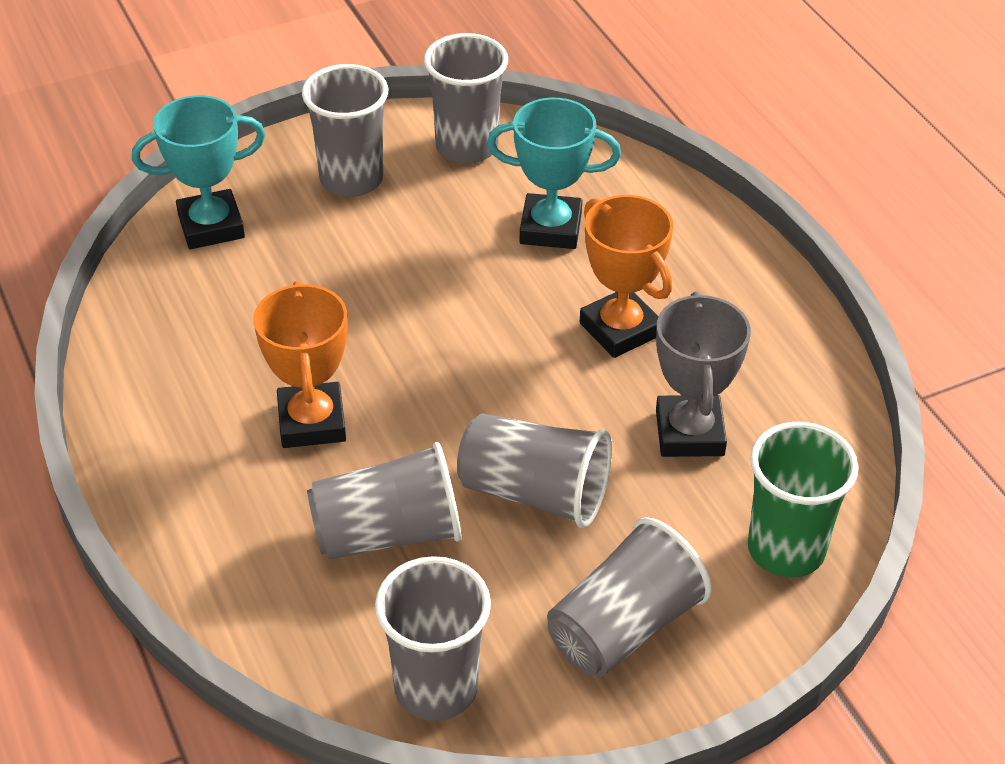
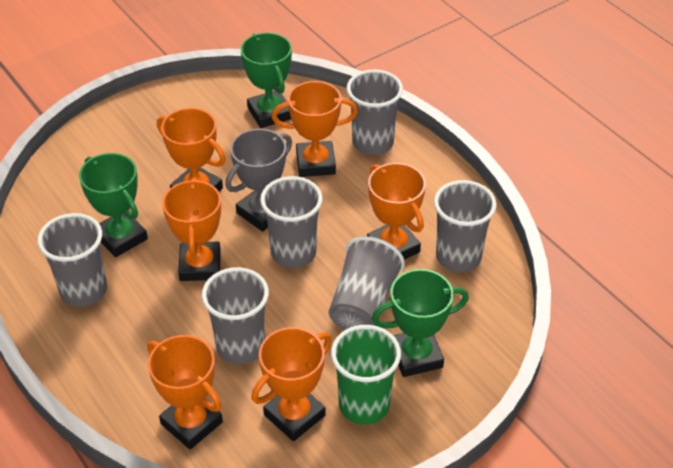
green trophy: 0 -> 3
orange trophy: 2 -> 6
turquoise trophy: 2 -> 0

